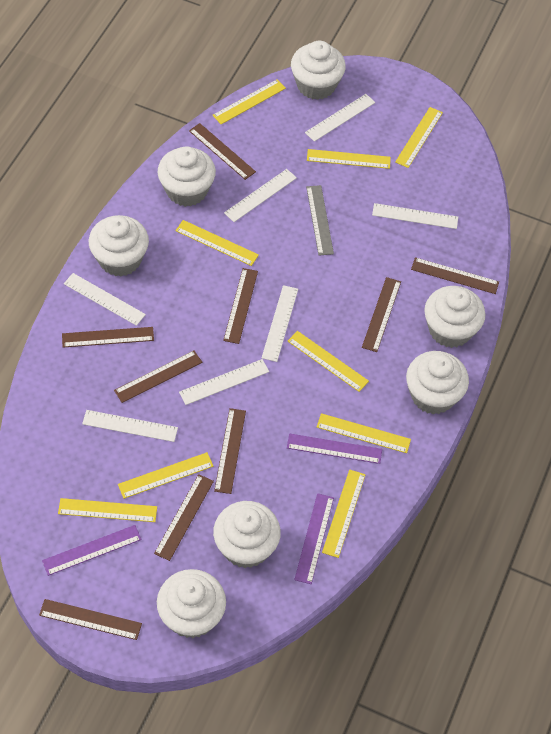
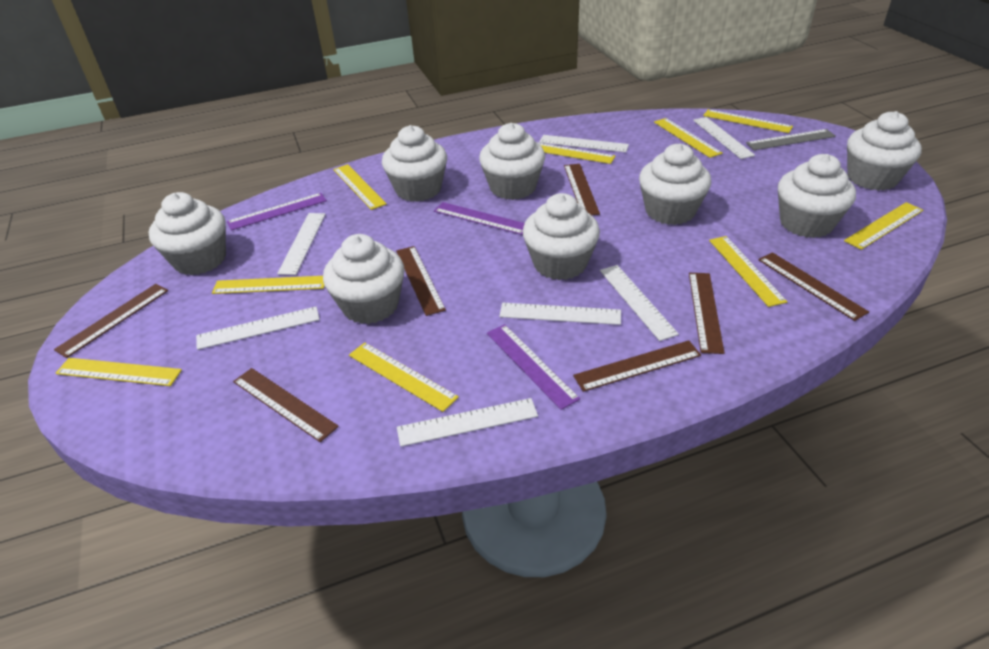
brown ruler: 9 -> 7
white cupcake: 7 -> 8

